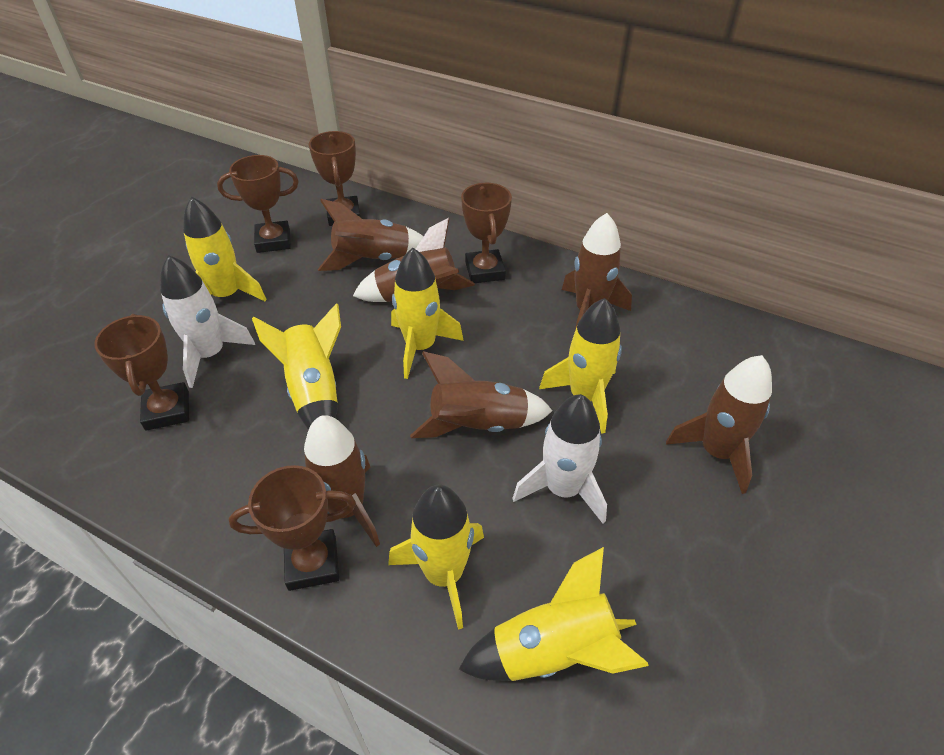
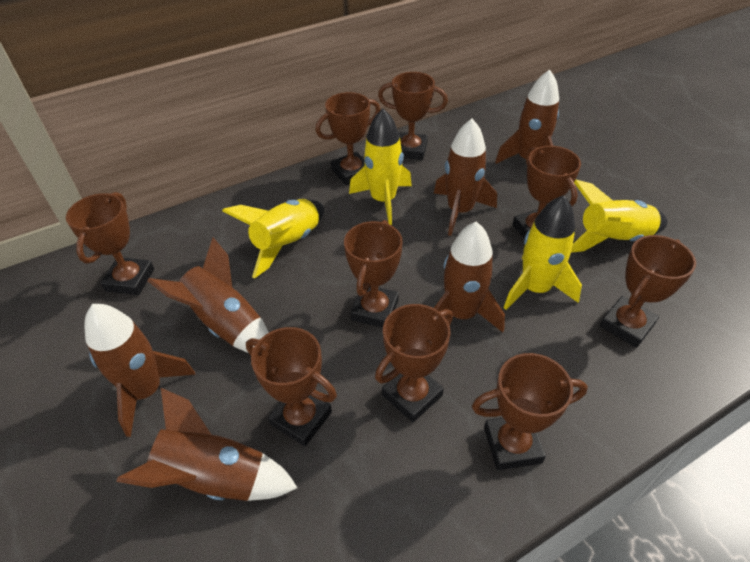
brown trophy: 5 -> 9
white rocket: 2 -> 0
yellow rocket: 6 -> 4

